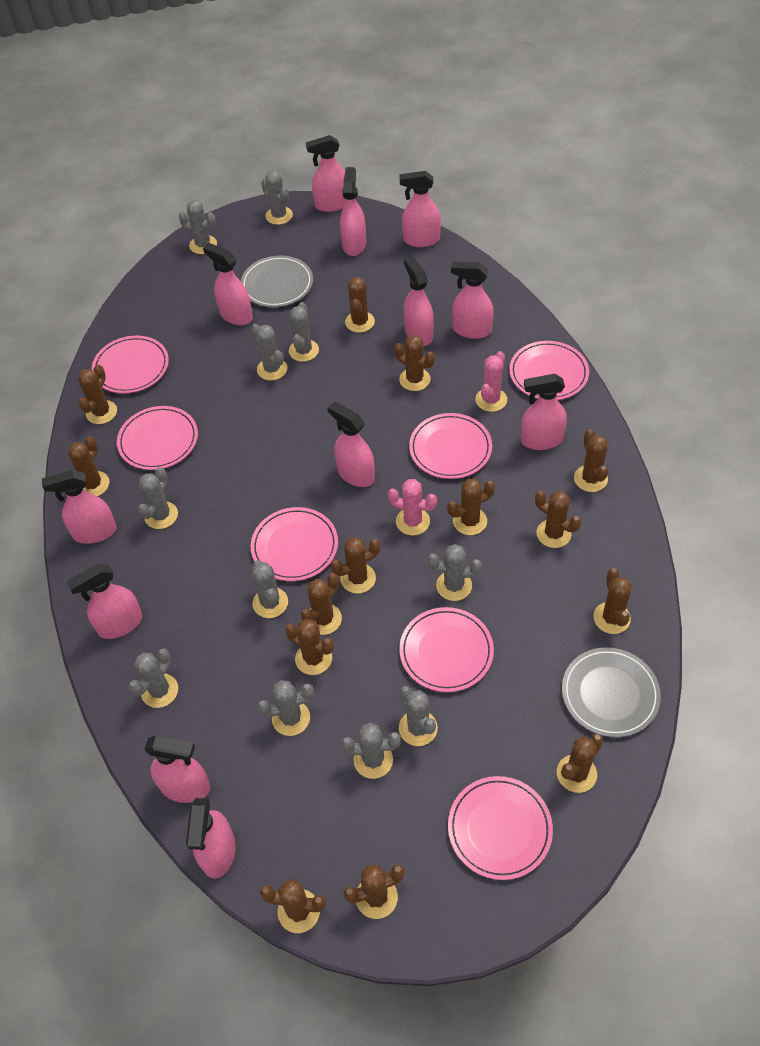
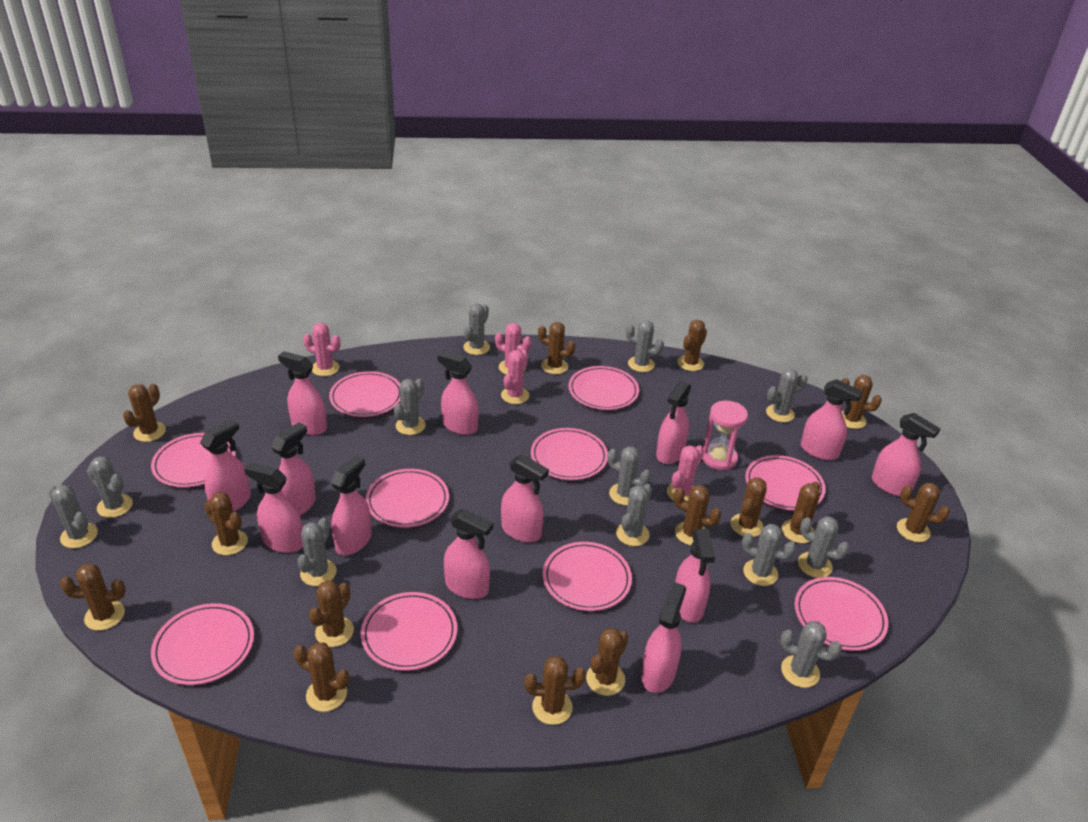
grey cactus: 11 -> 12
grey plate: 2 -> 0
pink cactus: 2 -> 4
pink hourglass: 0 -> 1
pink plate: 7 -> 10
pink spray bottle: 12 -> 13

